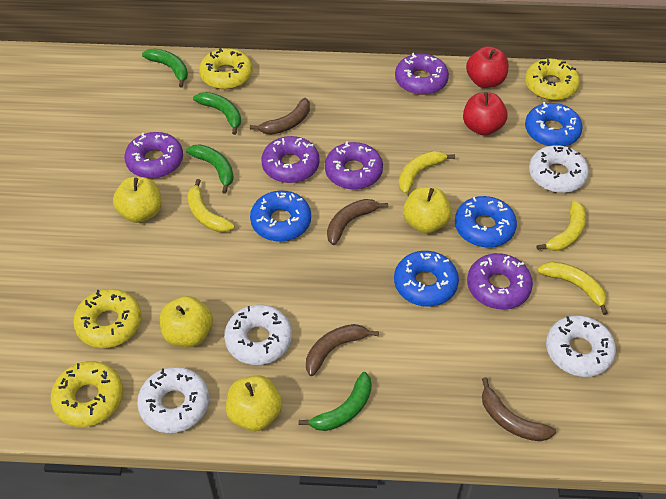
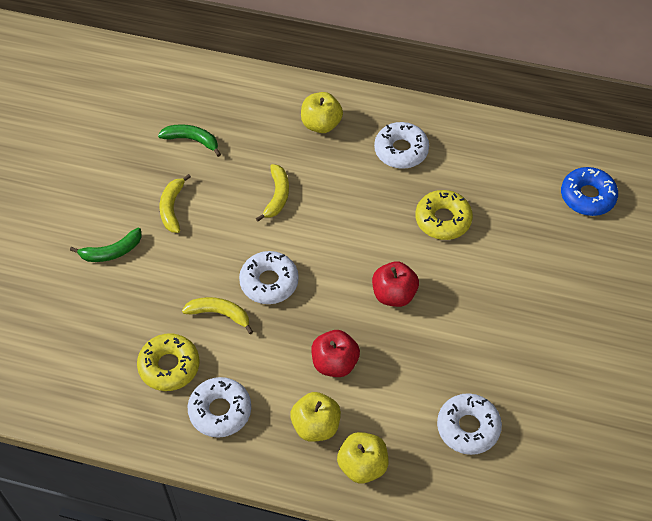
blue donut: 4 -> 1
brown banana: 4 -> 0
green banana: 4 -> 2
purple donut: 5 -> 0
yellow apple: 4 -> 3
yellow banana: 4 -> 3
yellow donut: 4 -> 2

